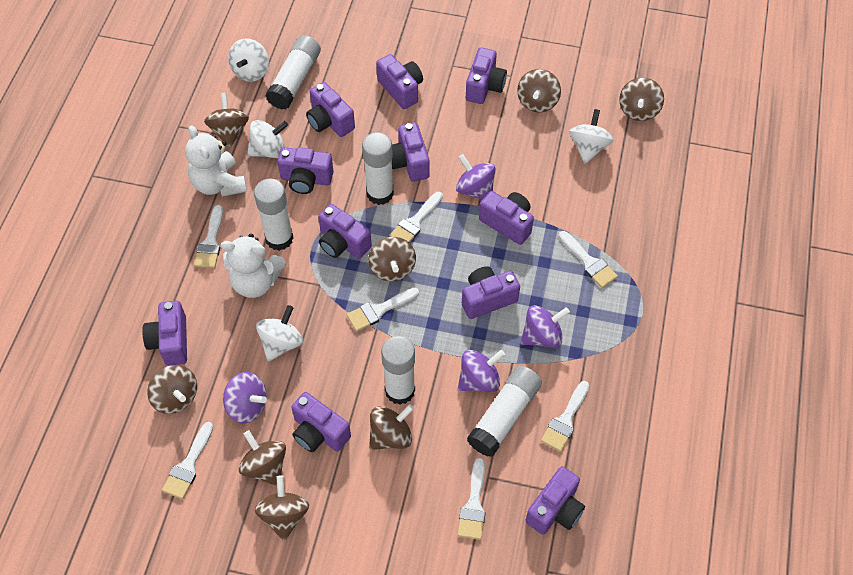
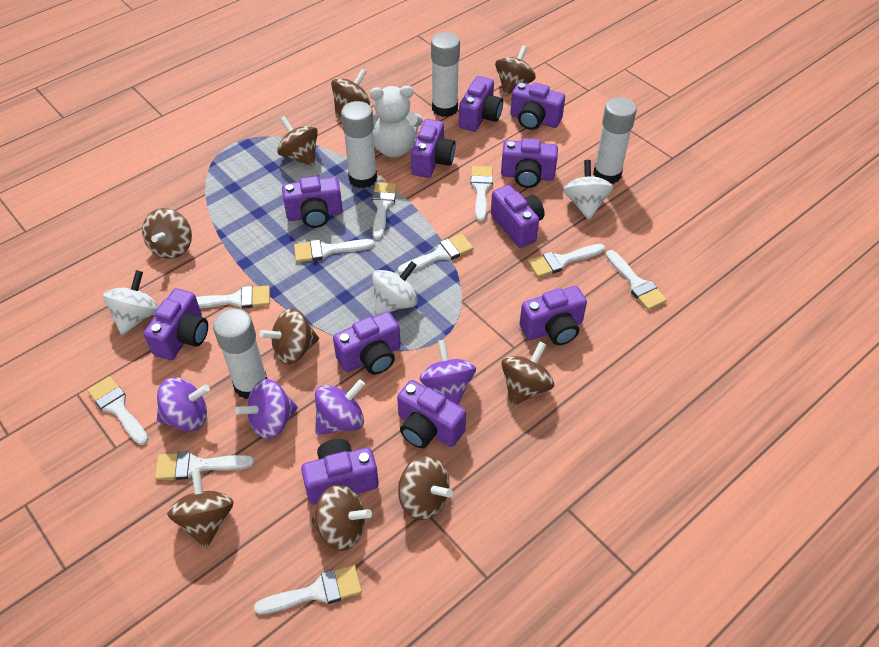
brown spinning top: 8 -> 9
white brush: 7 -> 10
white glue stick: 5 -> 4
white spinning top: 4 -> 3
white teddy bear: 2 -> 1

